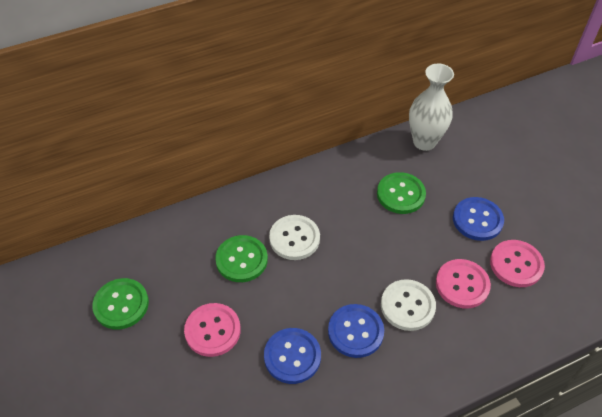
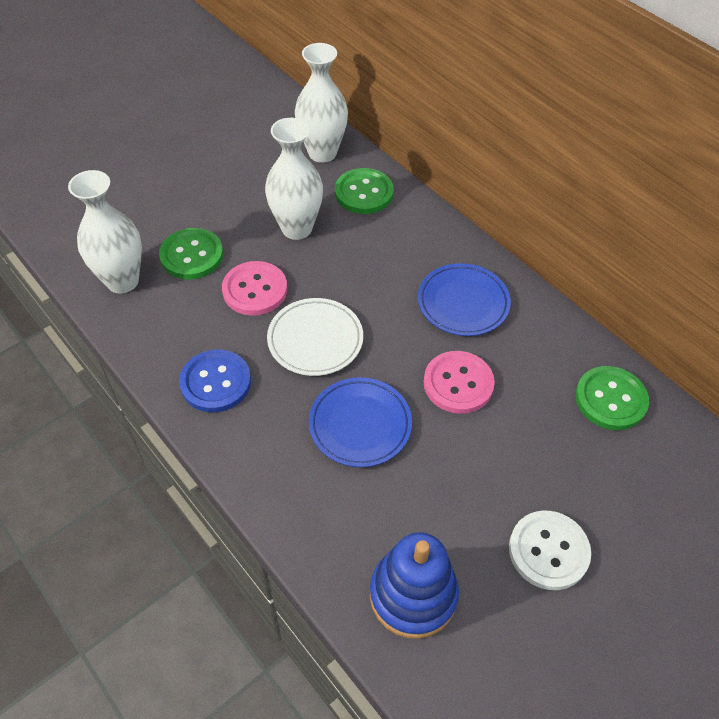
blue button: 3 -> 1
blue plate: 0 -> 2
blue stacking toy: 0 -> 1
pink button: 3 -> 2
white button: 2 -> 1
white plate: 0 -> 1
white vase: 1 -> 3

